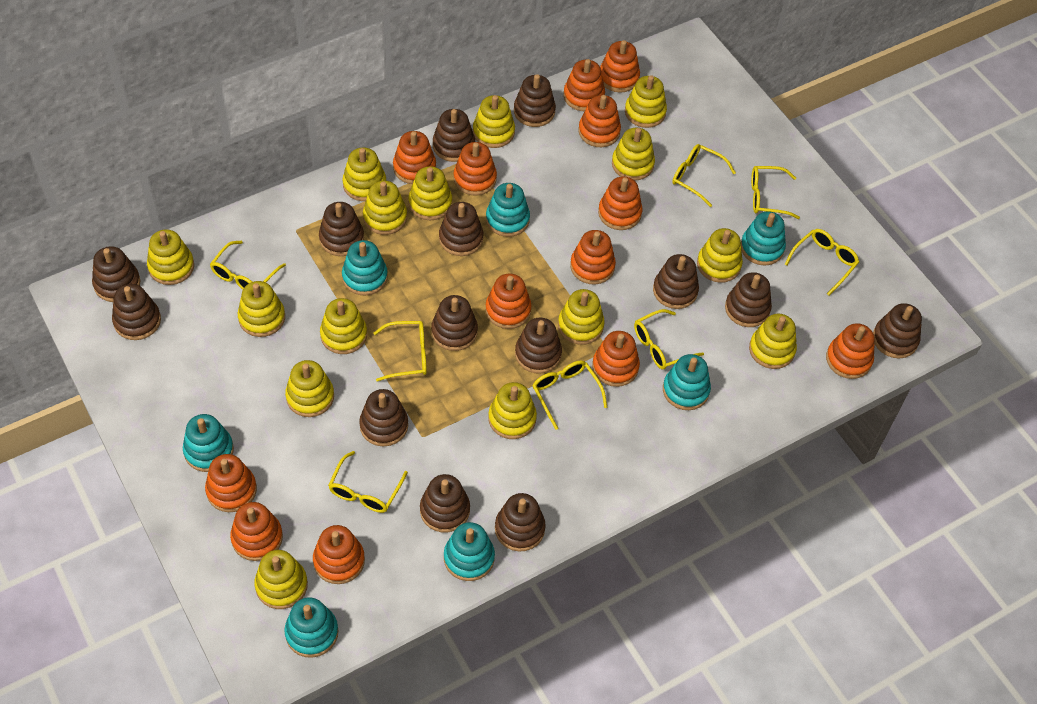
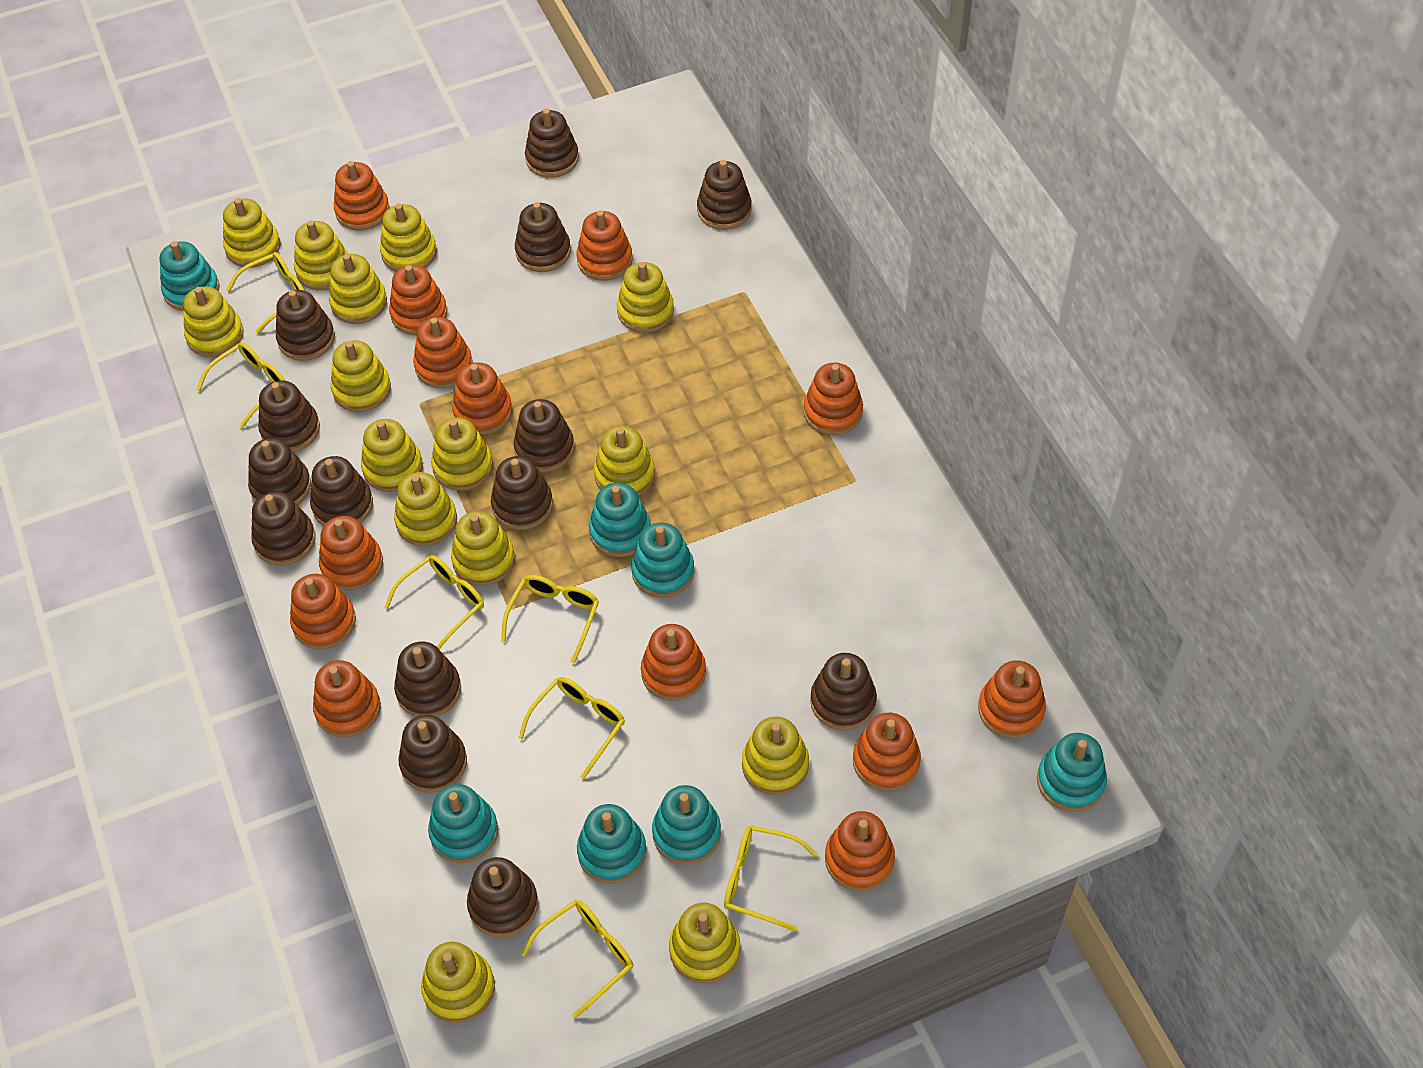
yellow glasses: 8 -> 7

